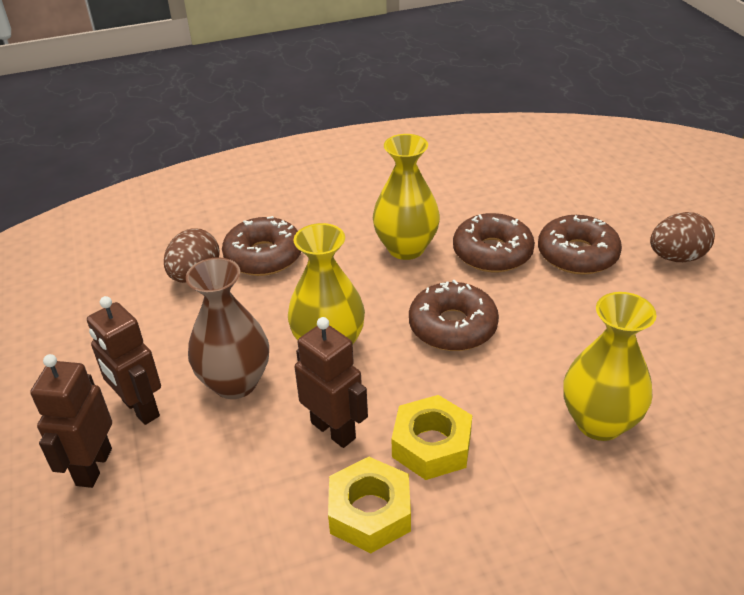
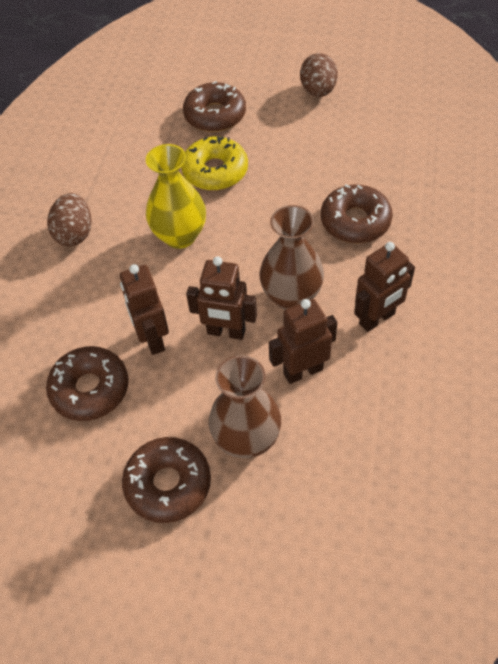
brown robot: 3 -> 4
brown vase: 1 -> 2
yellow donut: 0 -> 1
yellow nut: 2 -> 0
yellow vase: 3 -> 1

